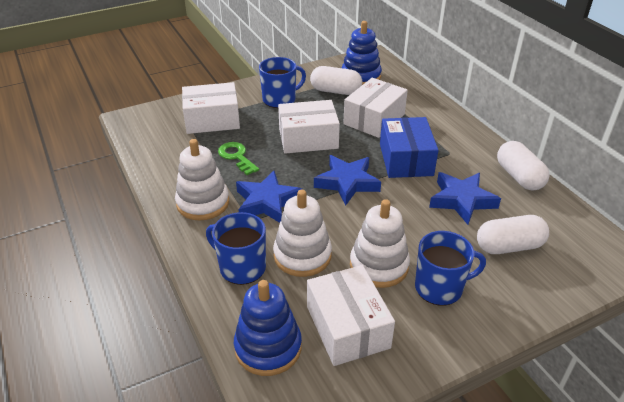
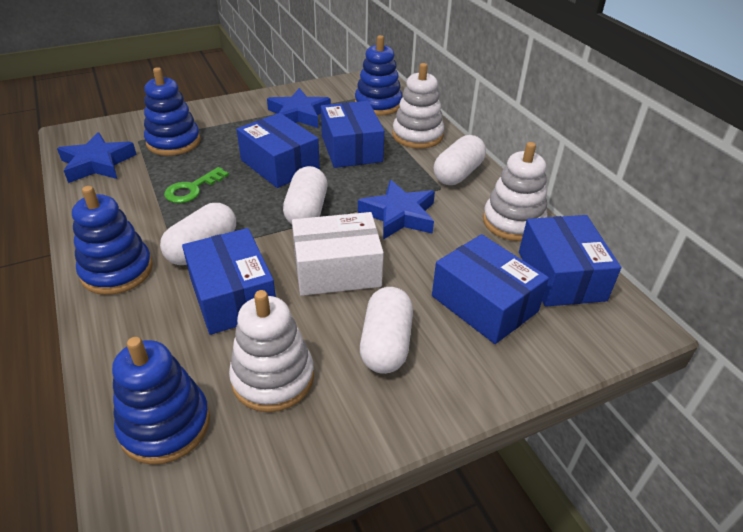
blue box: 1 -> 5
blue mug: 3 -> 0
blue stacking toy: 2 -> 4
white box: 4 -> 1
white capsule: 3 -> 4

